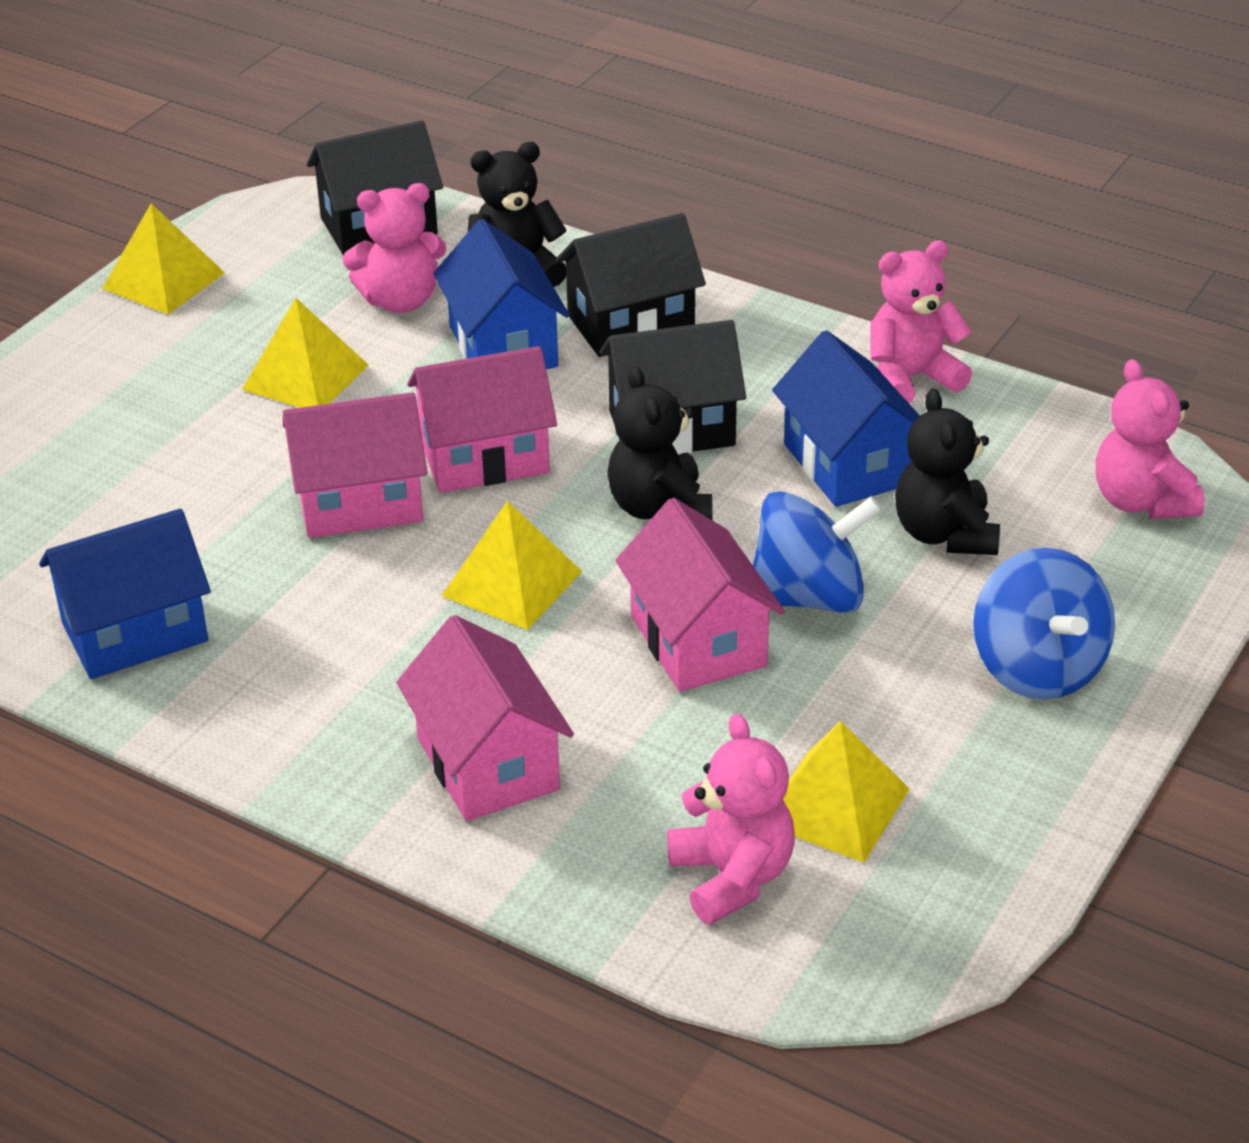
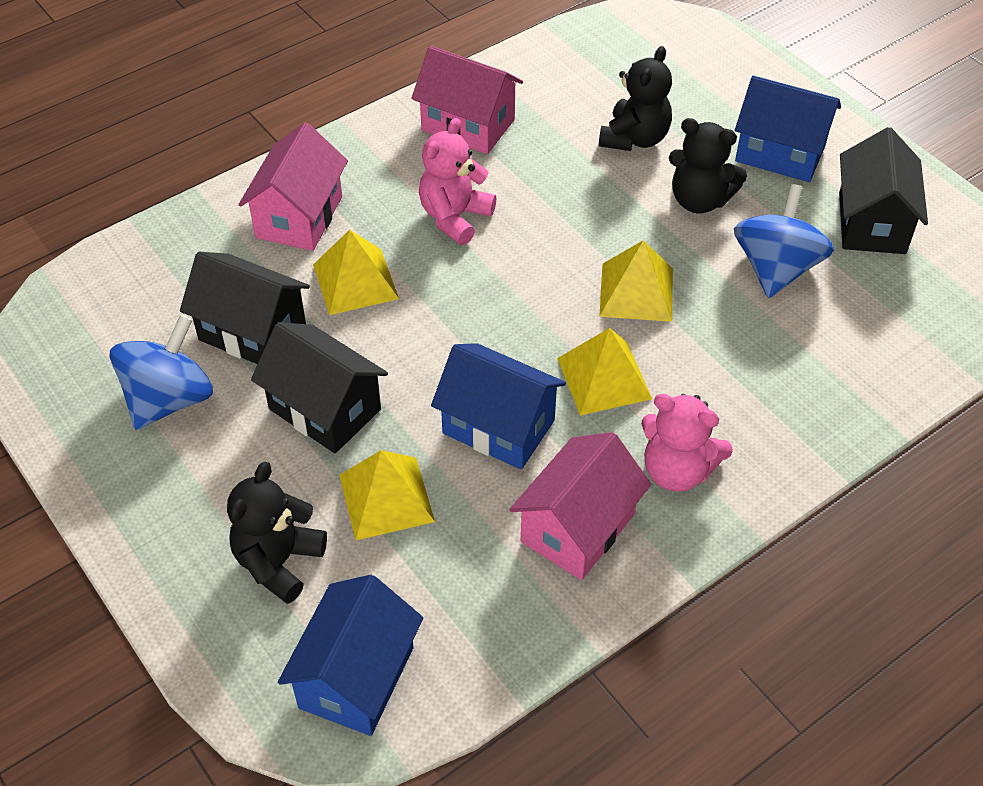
pink house: 4 -> 3
pink teddy bear: 4 -> 2

